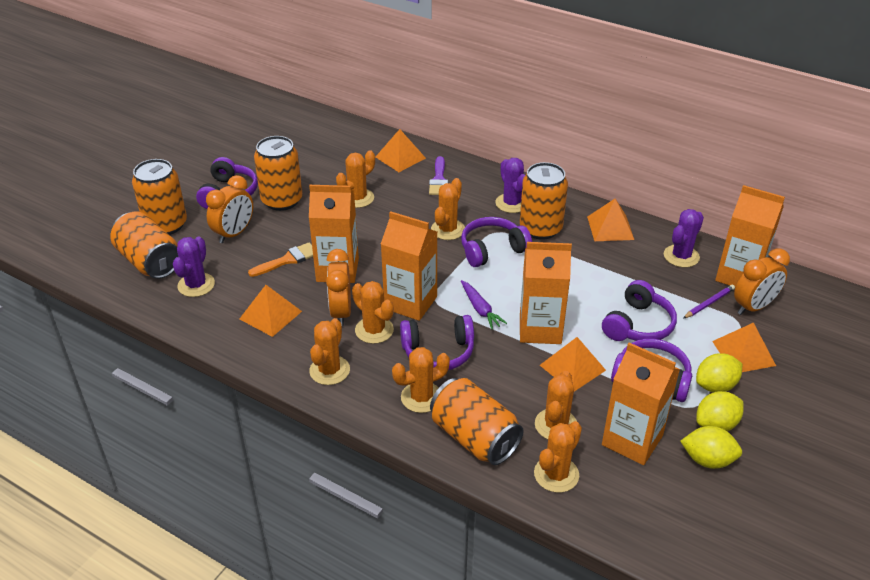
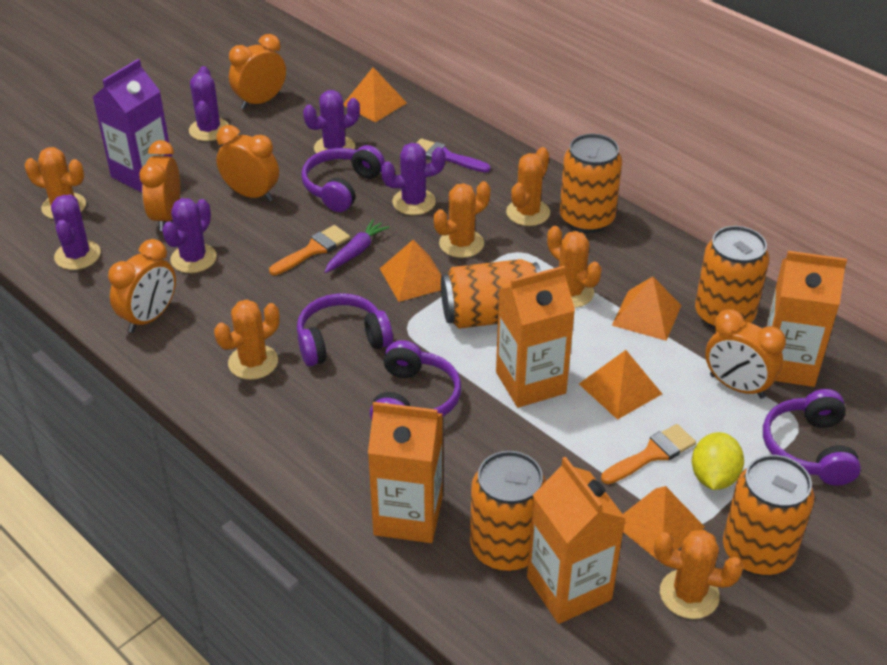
orange brush: 1 -> 2
orange cactus: 7 -> 6
orange carton: 5 -> 4
orange clock: 3 -> 5
purple cactus: 3 -> 5
purple carton: 0 -> 1
purple headphones: 5 -> 4
purple pencil: 1 -> 0
yellow lemon: 3 -> 1

